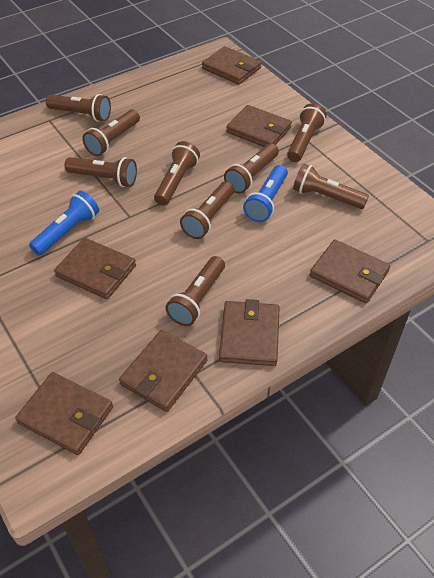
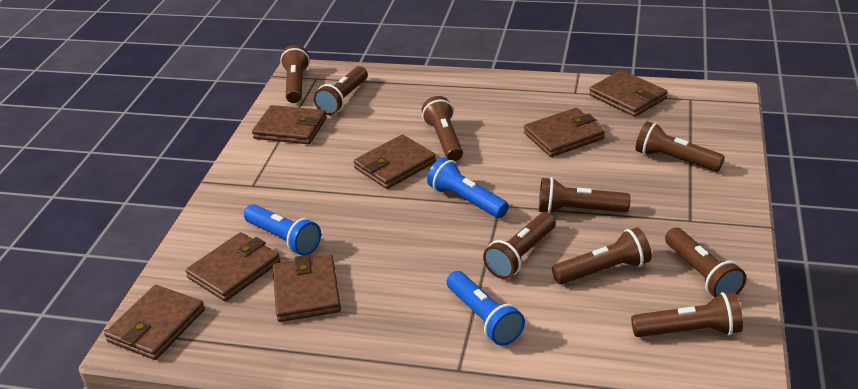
blue flashlight: 2 -> 3

